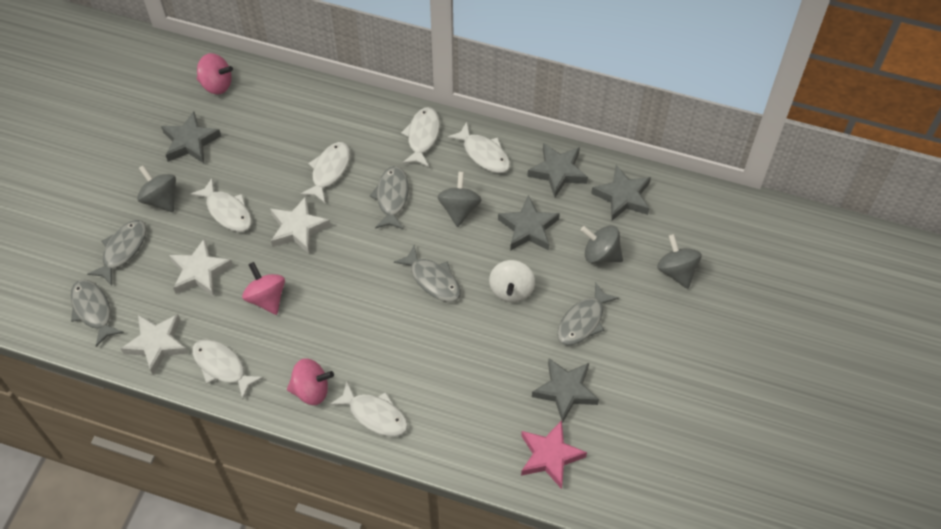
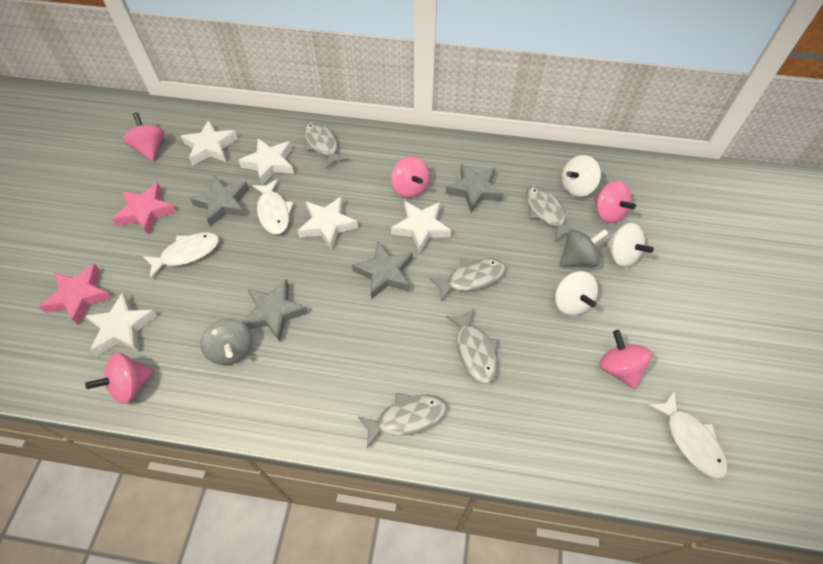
grey spinning top: 4 -> 2
grey star: 5 -> 4
pink spinning top: 3 -> 5
pink star: 1 -> 2
white fish: 6 -> 3
white spinning top: 1 -> 3
white star: 3 -> 5

